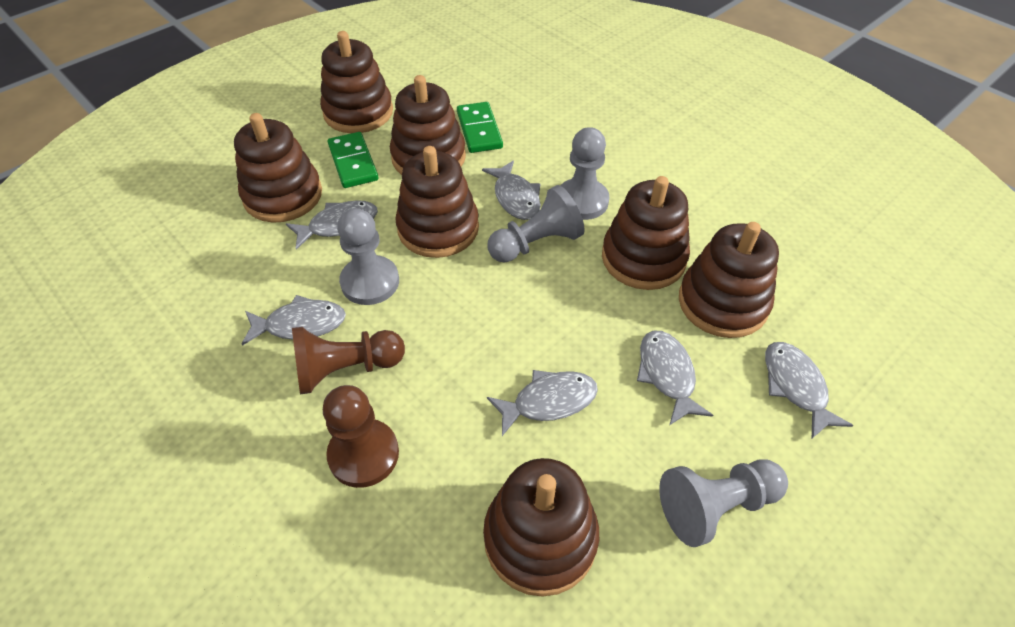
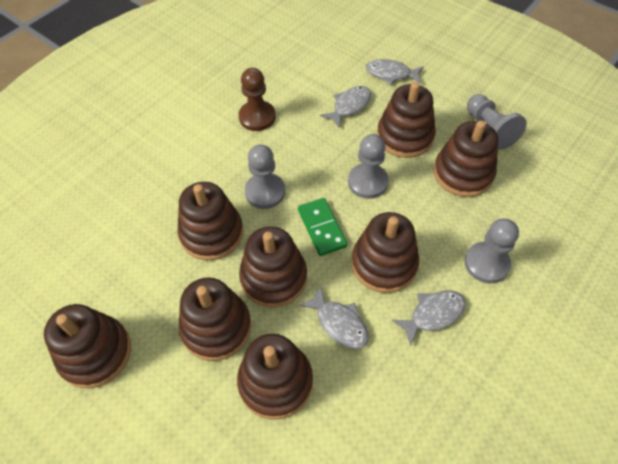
brown pawn: 2 -> 1
brown stacking toy: 7 -> 8
green domino: 2 -> 1
grey fish: 6 -> 4

